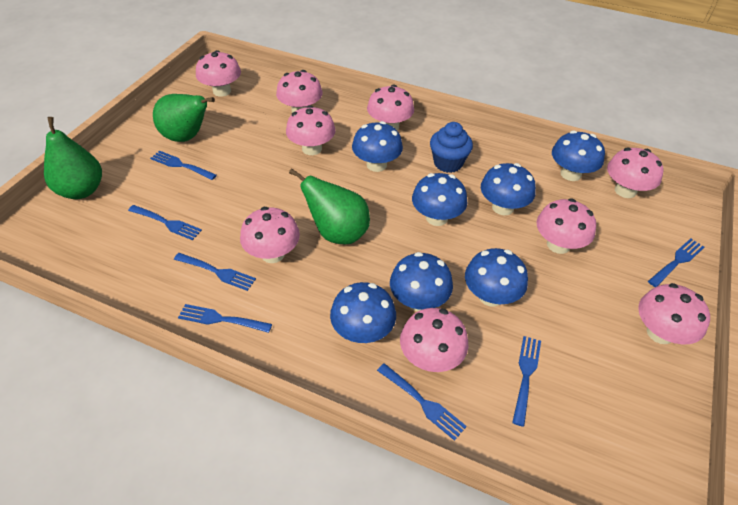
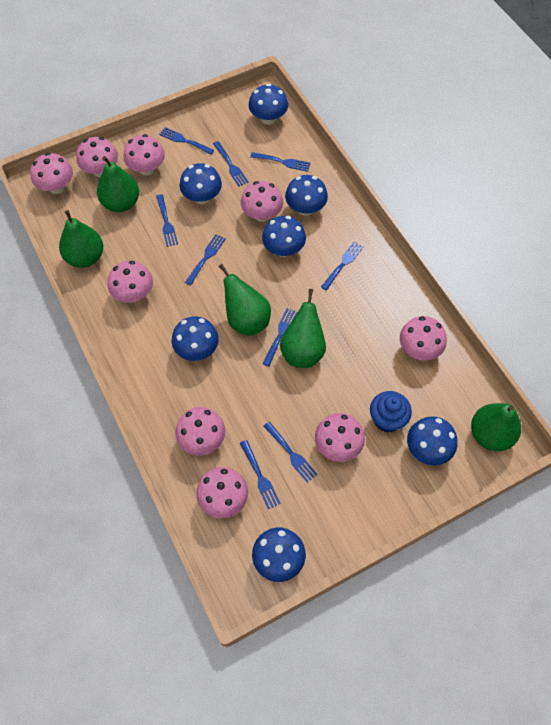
blue fork: 7 -> 9
green pear: 3 -> 5

